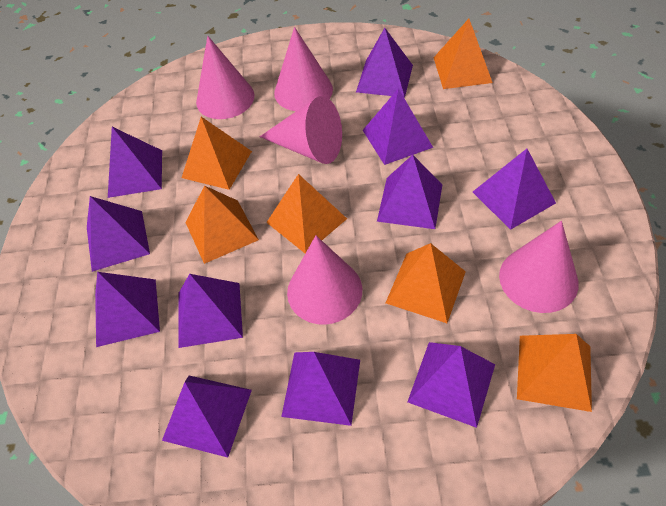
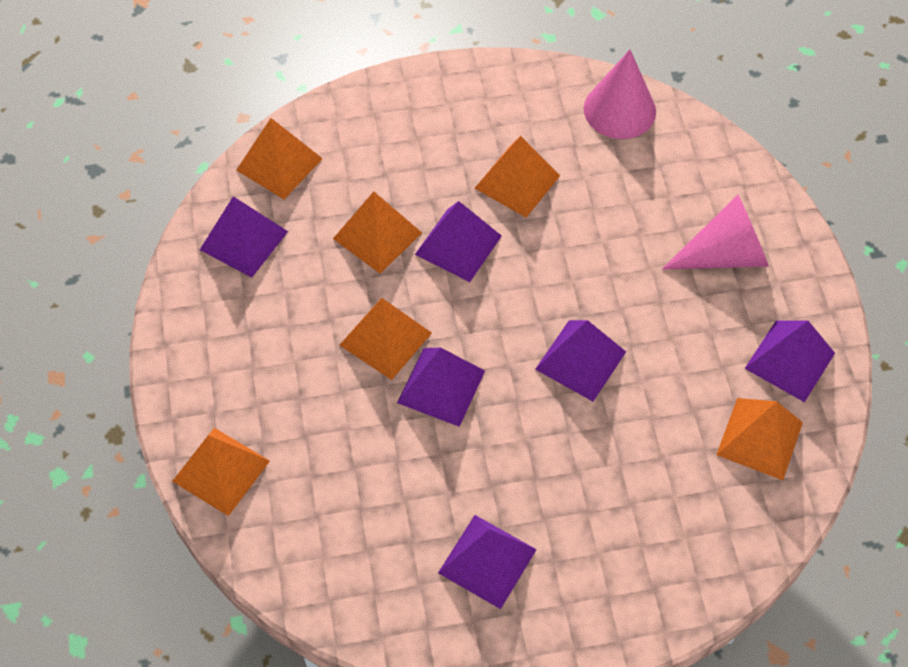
pink cone: 5 -> 2
purple pyramid: 11 -> 6

